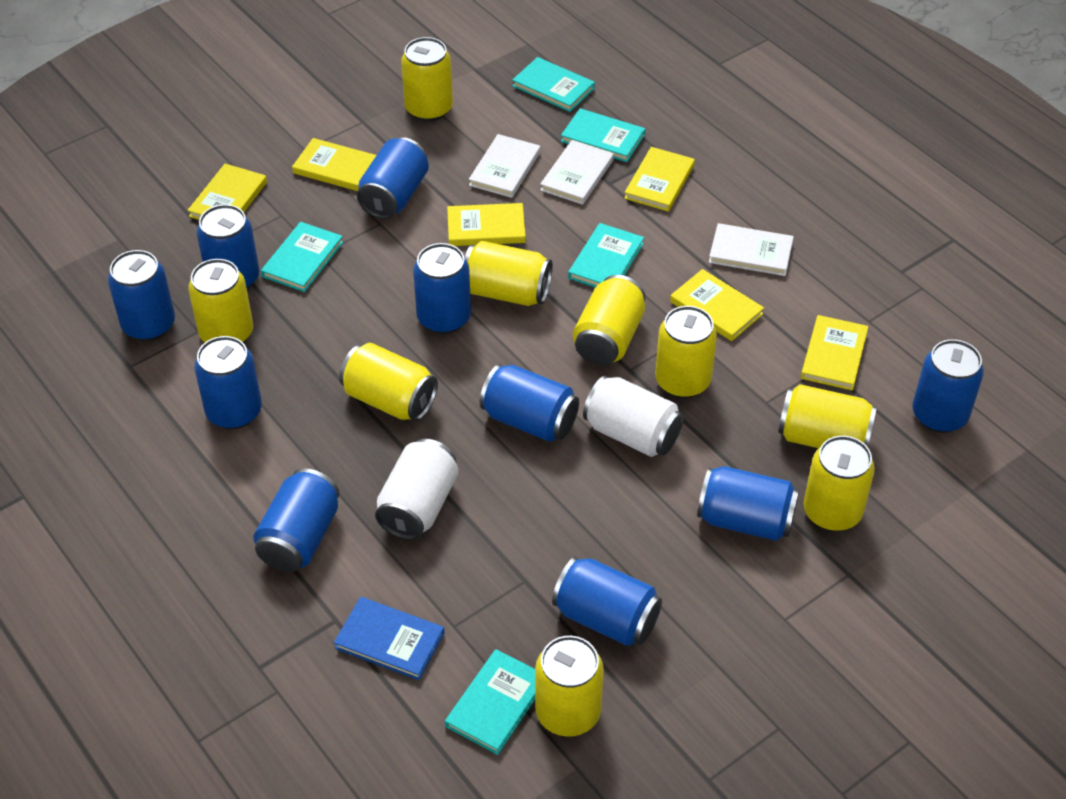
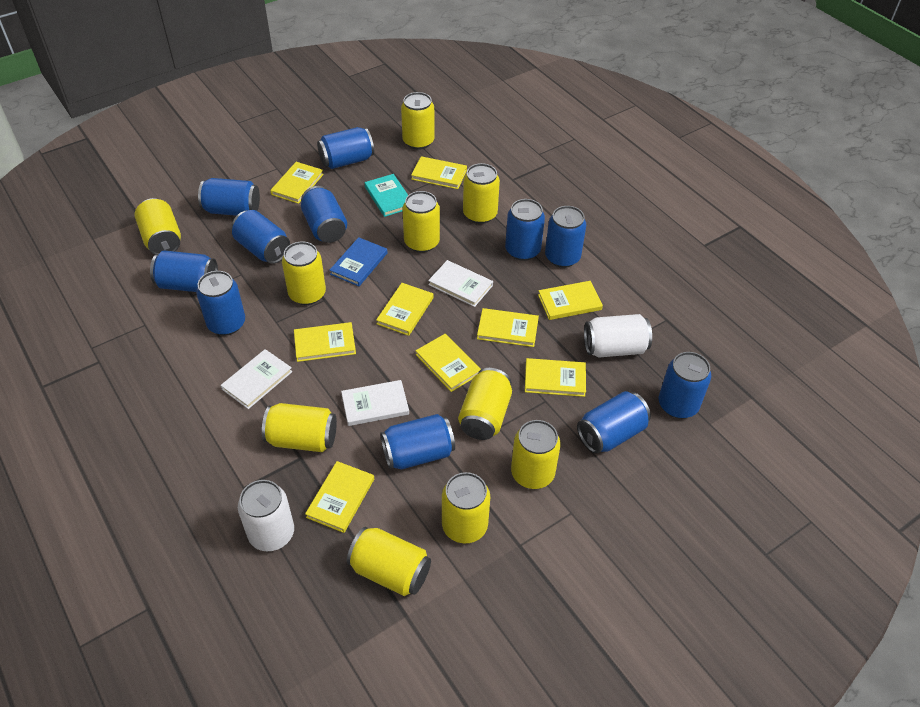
blue can: 10 -> 11
turquoise book: 5 -> 1
yellow book: 6 -> 9
yellow can: 9 -> 10

